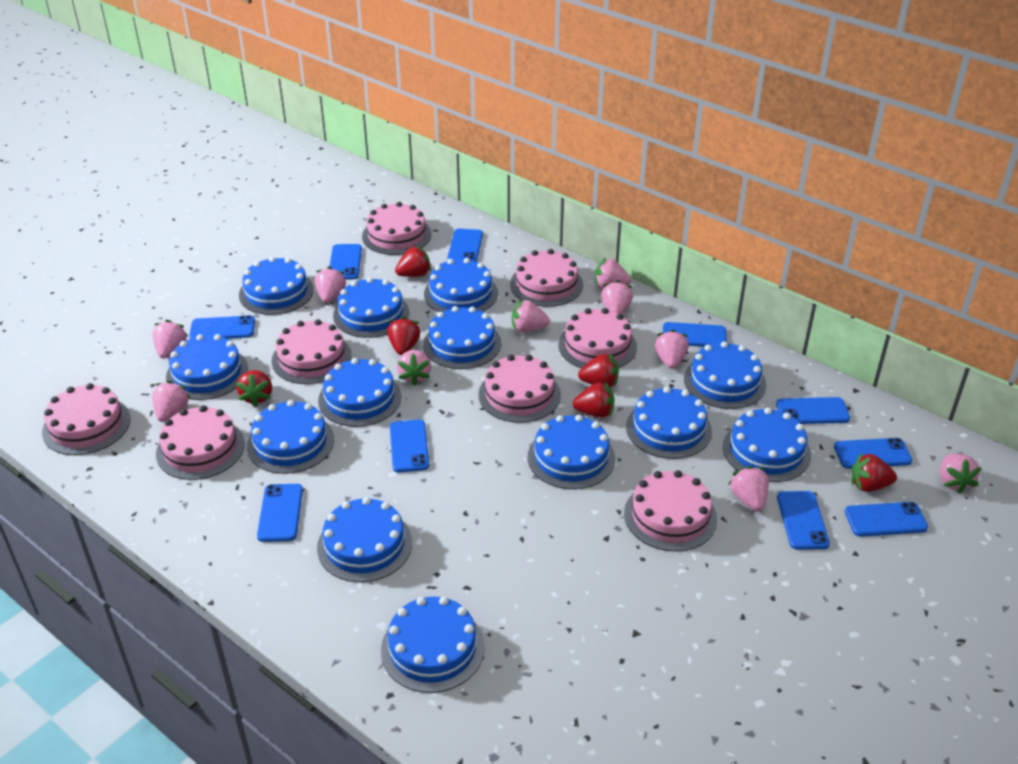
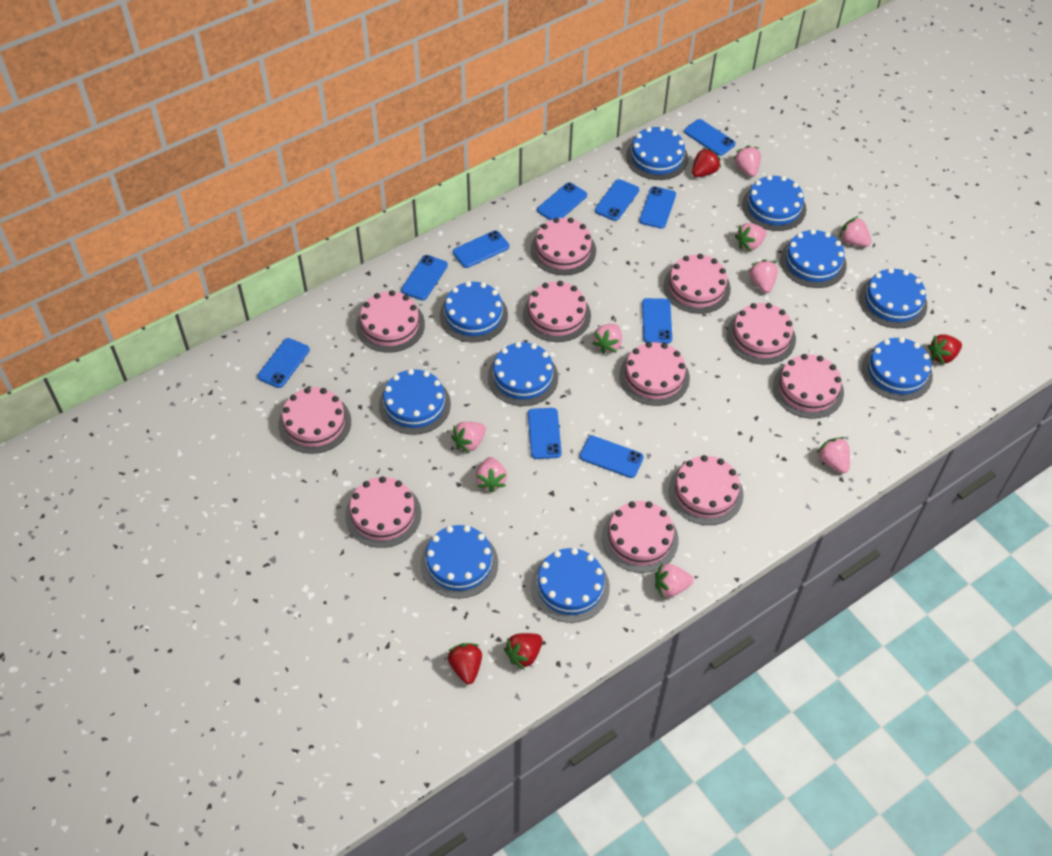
blue cake: 13 -> 10
pink cake: 8 -> 11
pink strawberry: 10 -> 9
red strawberry: 6 -> 4

